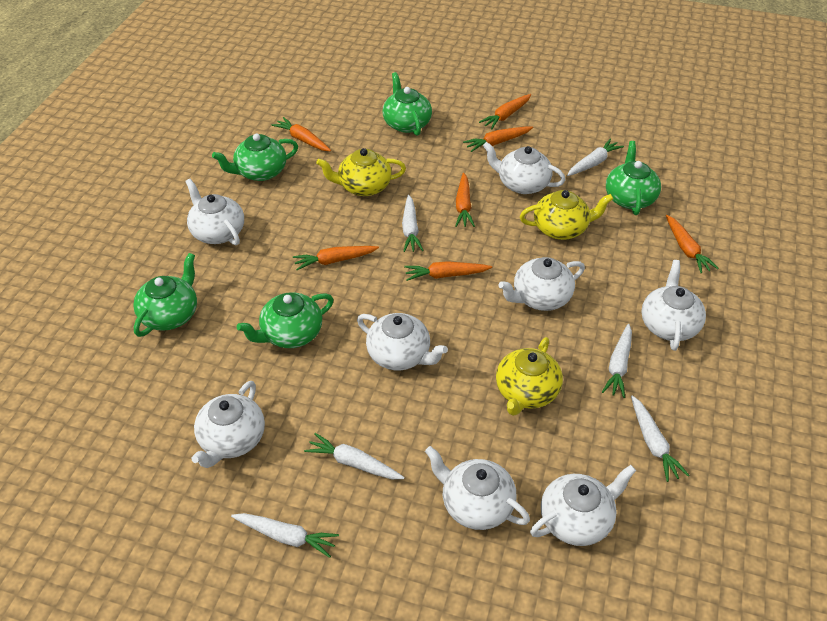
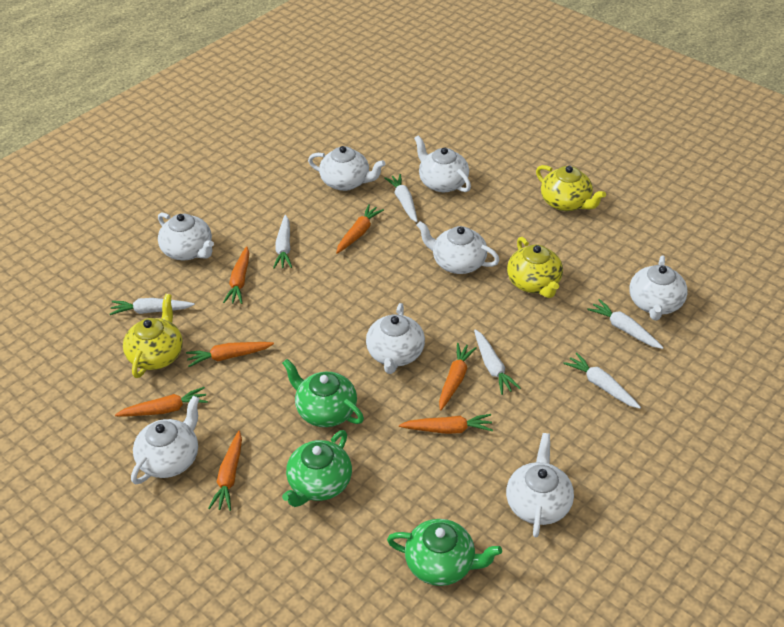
green teapot: 5 -> 3

